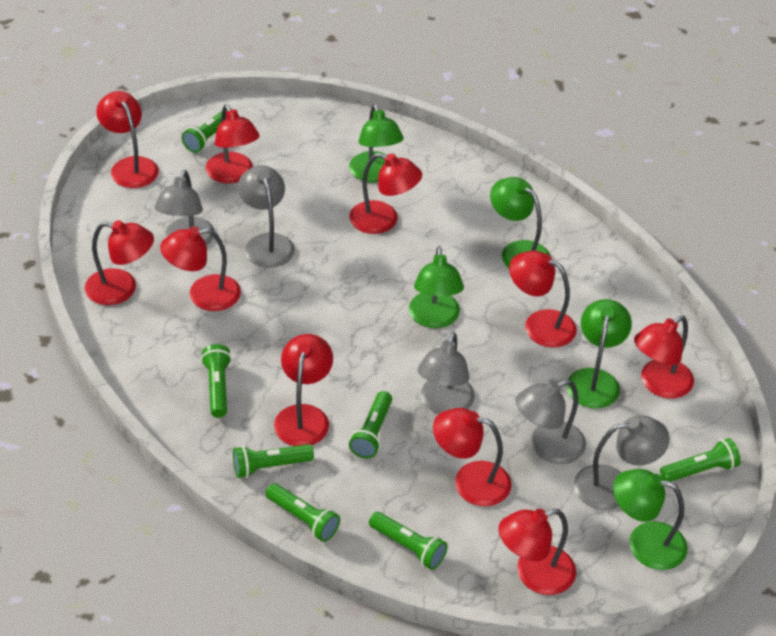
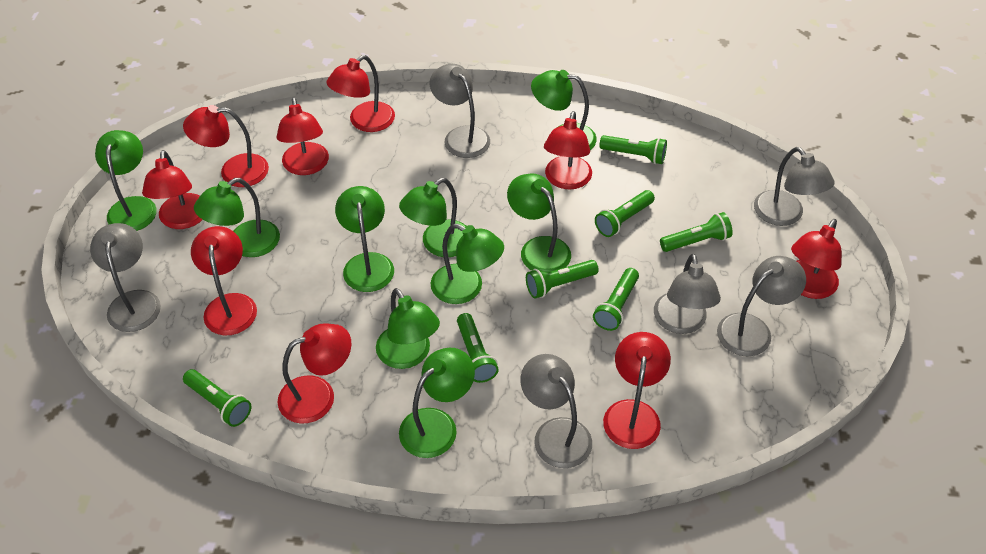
green lamp: 5 -> 9
grey lamp: 5 -> 6
red lamp: 10 -> 9

